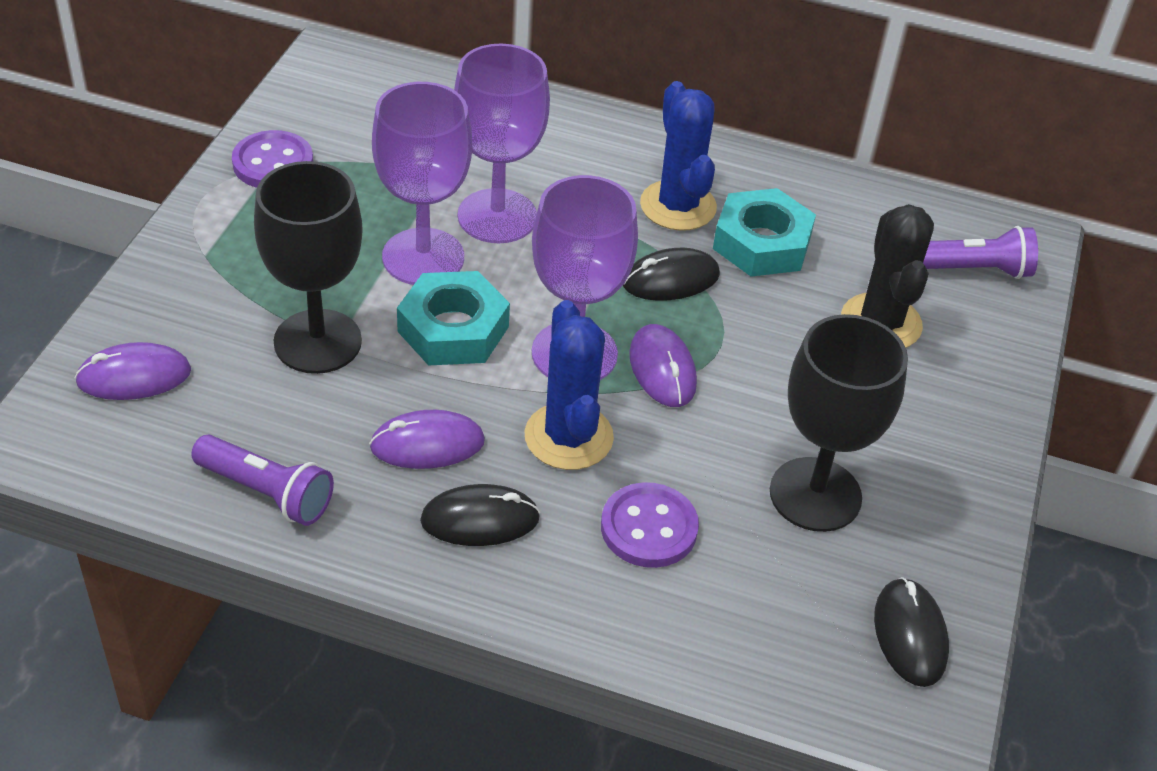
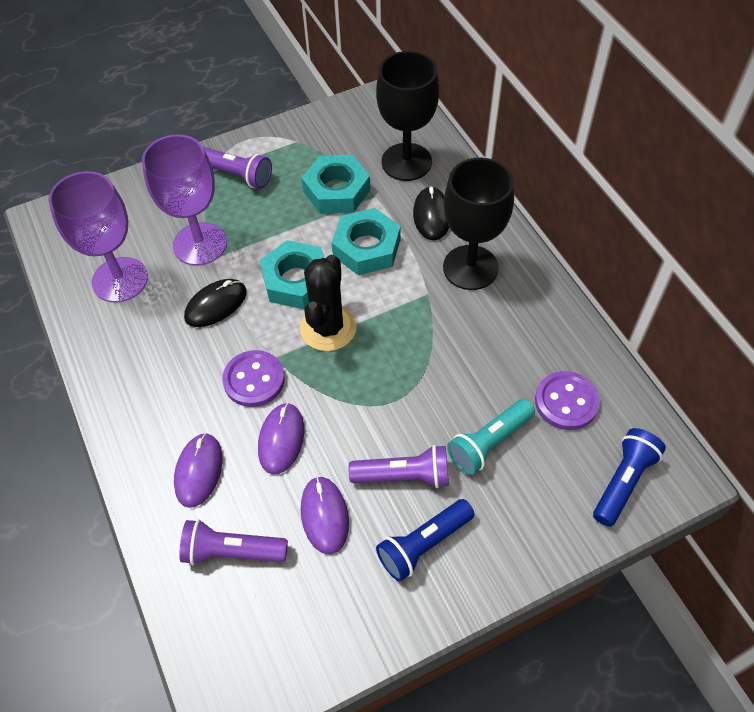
black mouse: 3 -> 2
blue cactus: 2 -> 0
blue flashlight: 0 -> 2
purple flashlight: 2 -> 3
purple goblet: 3 -> 2
turquoise flashlight: 0 -> 1
turquoise nut: 2 -> 3

